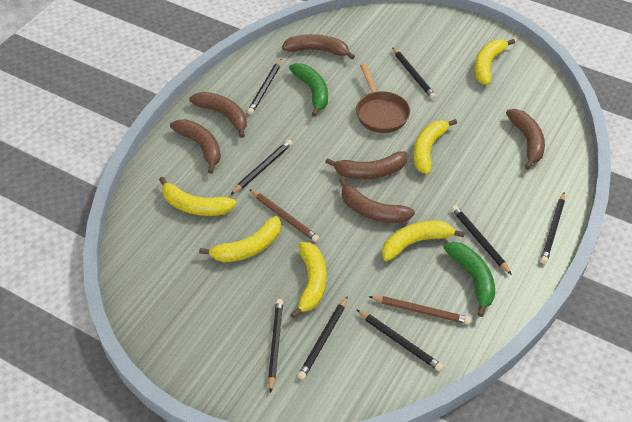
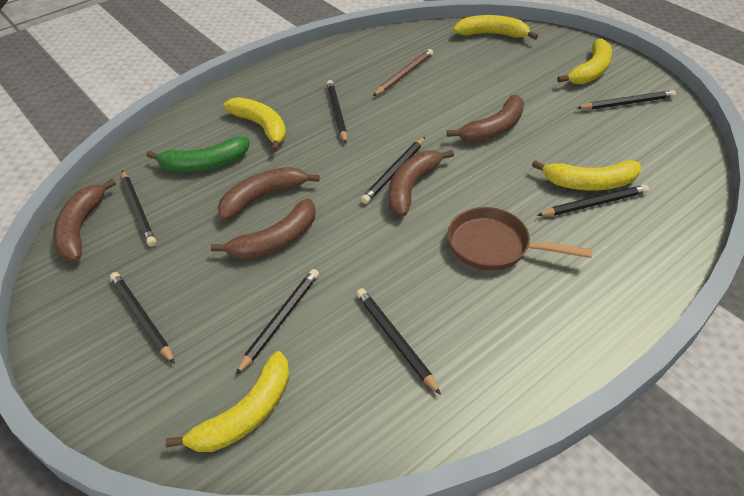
brown banana: 6 -> 5
brown pencil: 2 -> 1
green banana: 2 -> 1
yellow banana: 6 -> 5

